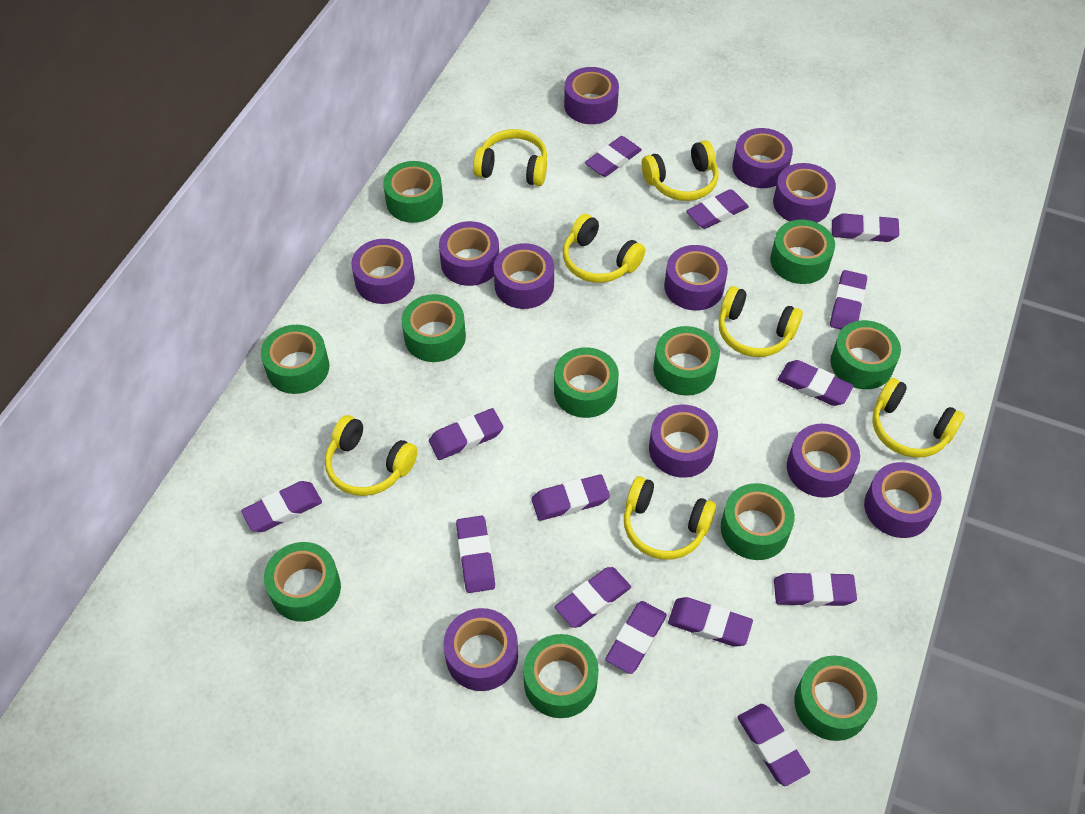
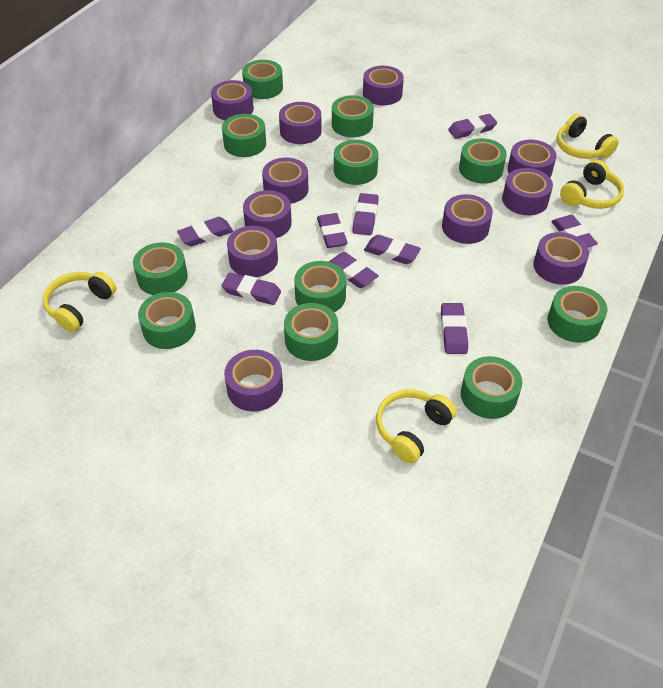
purple eraser: 14 -> 9
yellow headphones: 7 -> 4

